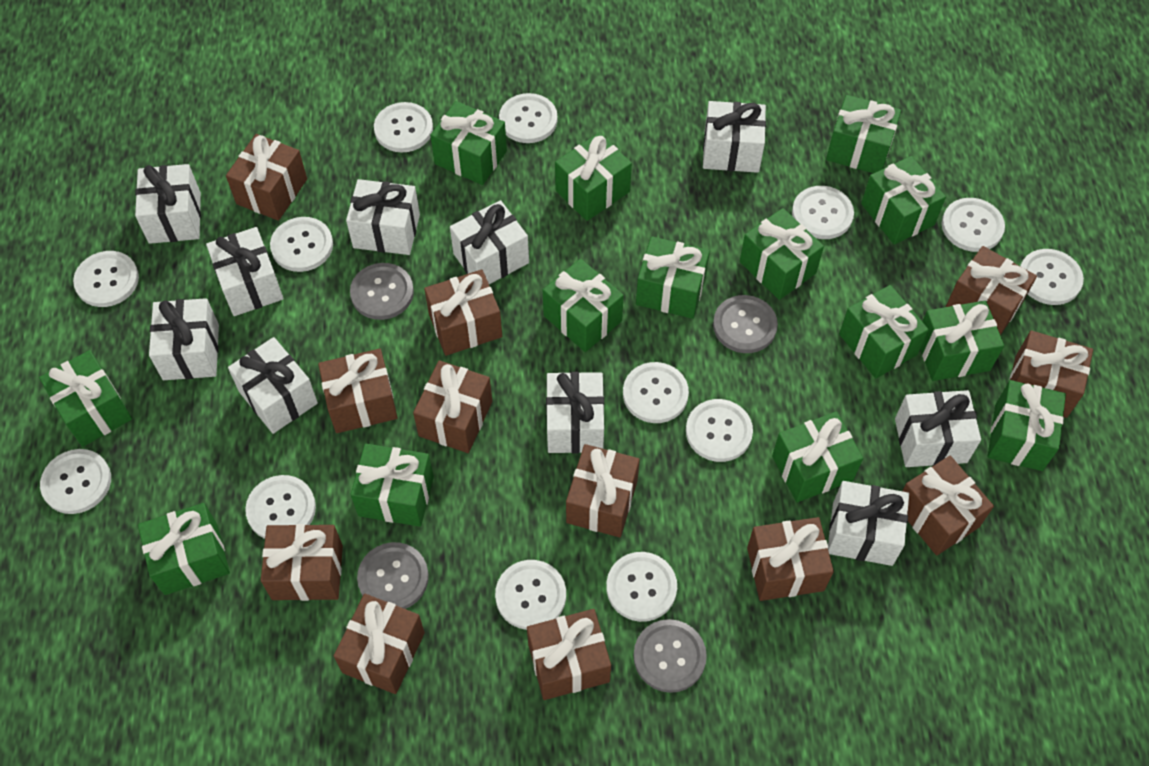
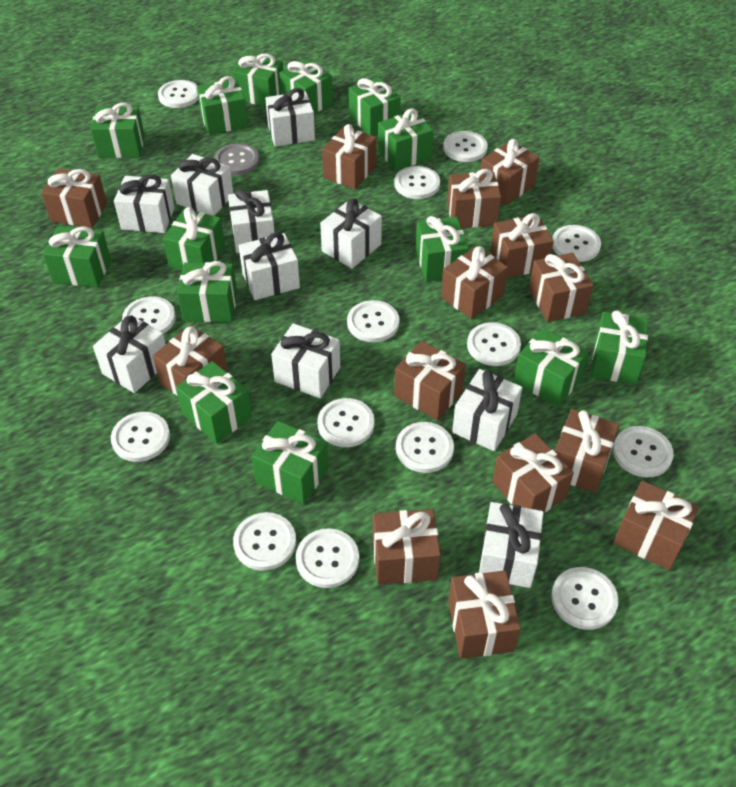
brown gift: 12 -> 14
grey button: 4 -> 1
white button: 13 -> 14

